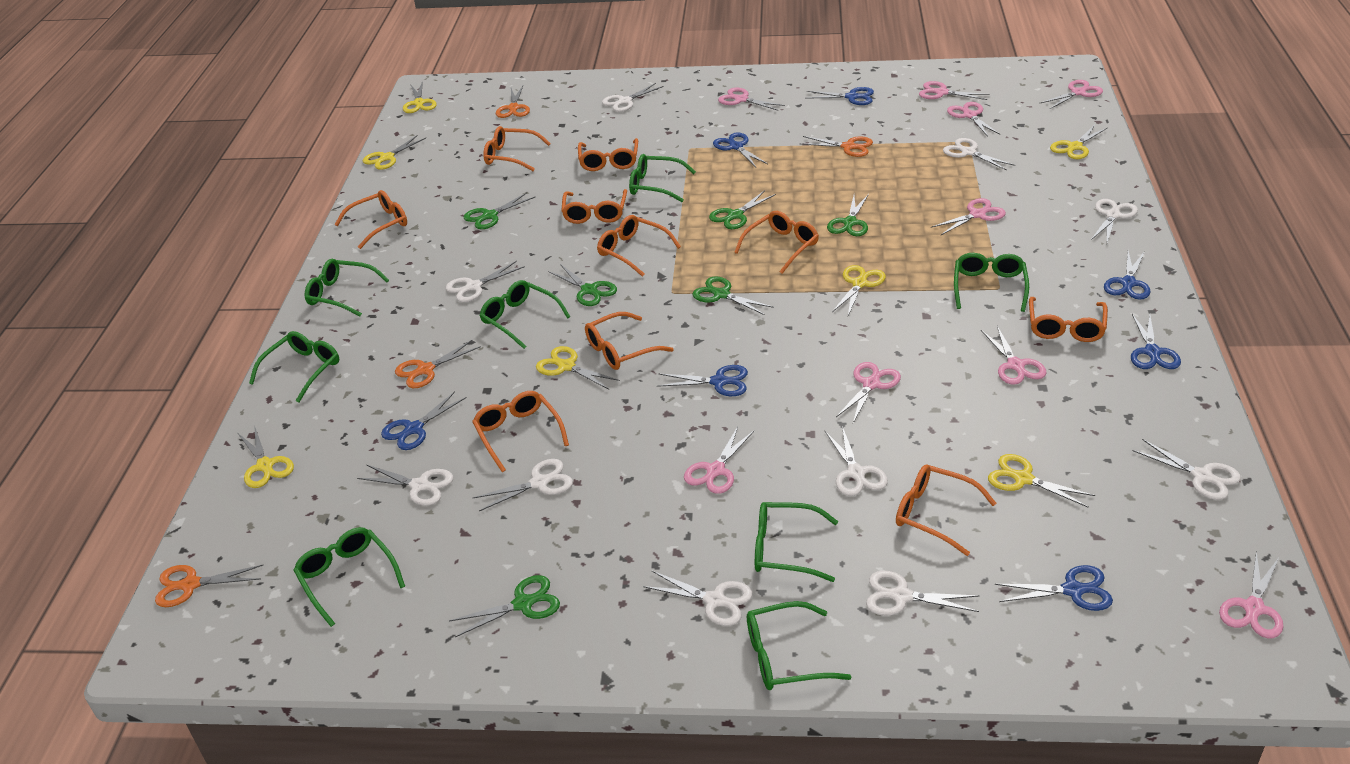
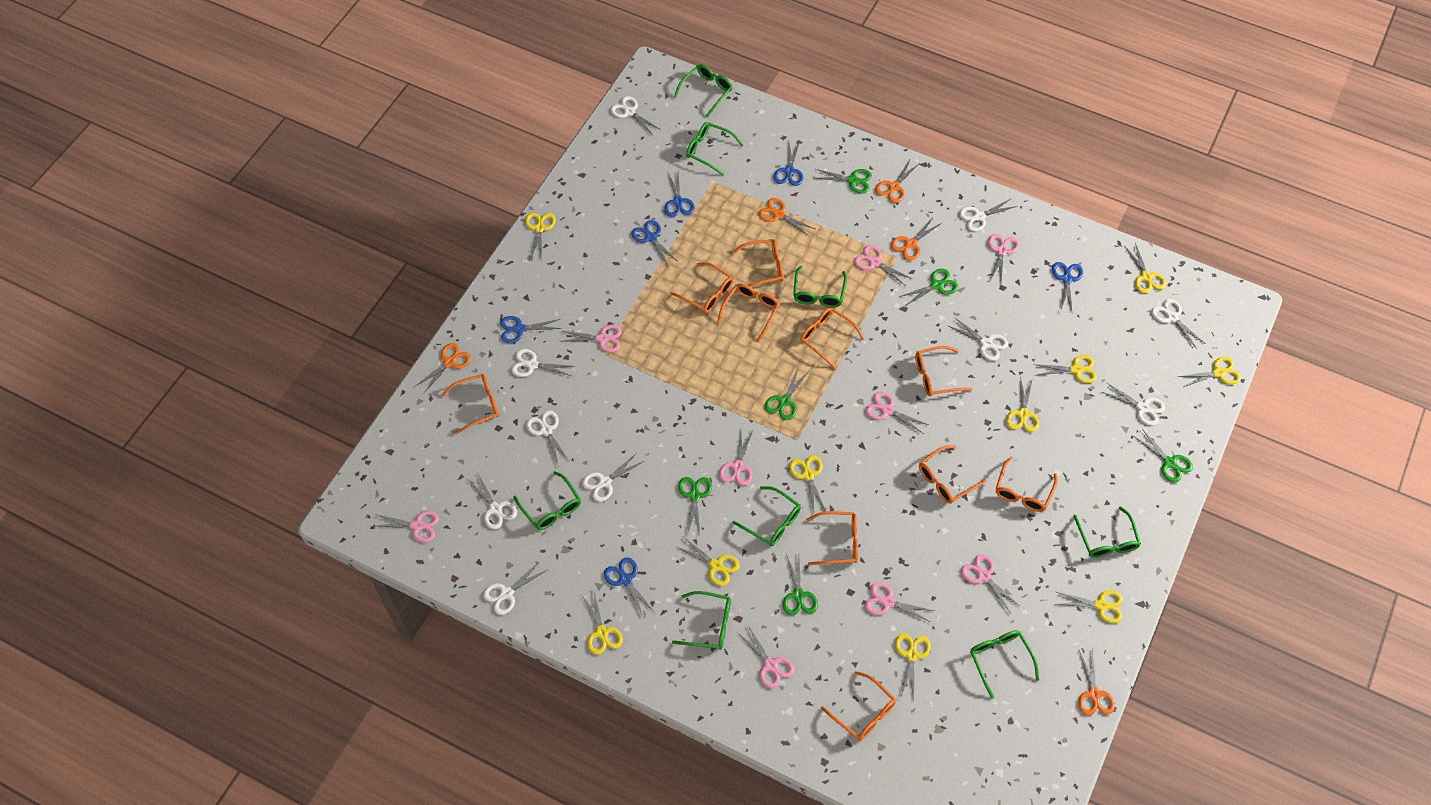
blue scissors: 7 -> 6
orange scissors: 4 -> 5
yellow scissors: 7 -> 10

